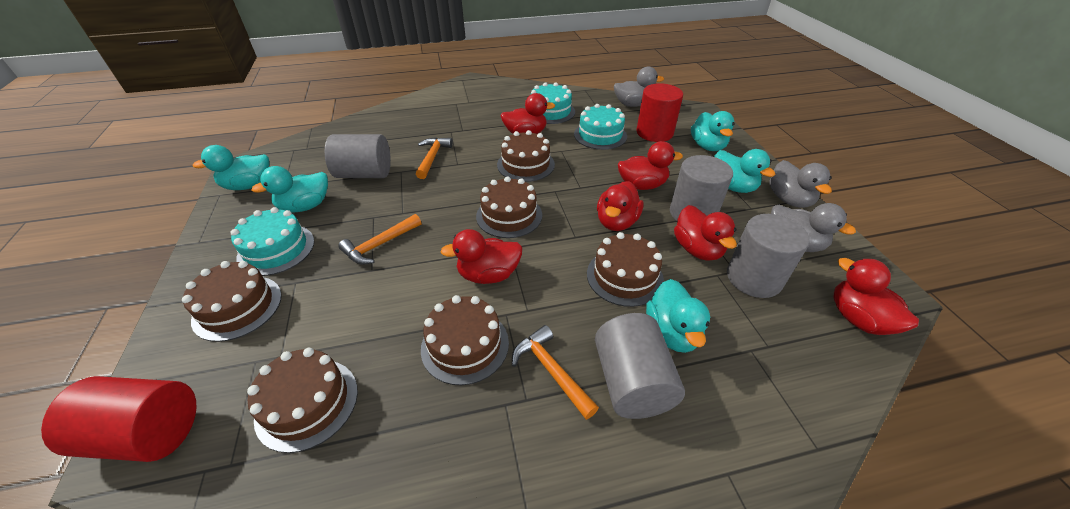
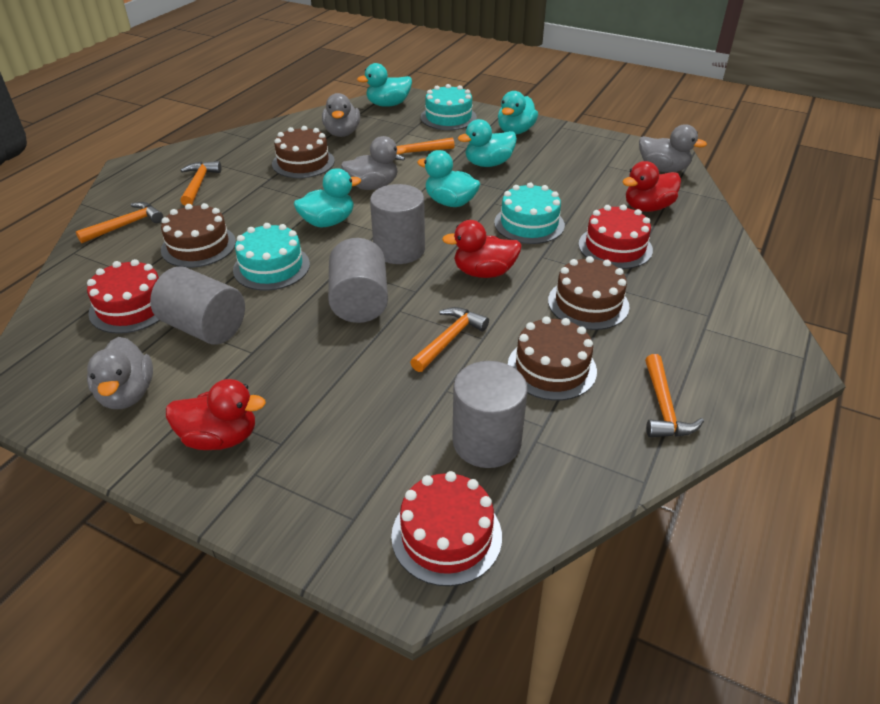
brown cake: 6 -> 4
grey duck: 3 -> 4
orange hammer: 3 -> 5
red cake: 0 -> 3
red cylinder: 2 -> 0
red duck: 6 -> 3

